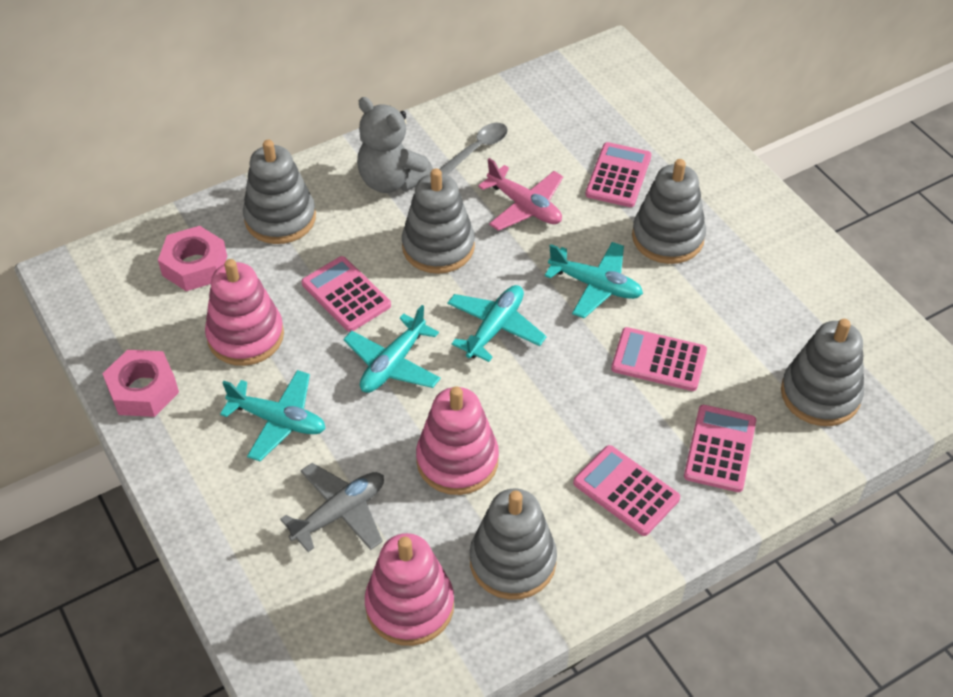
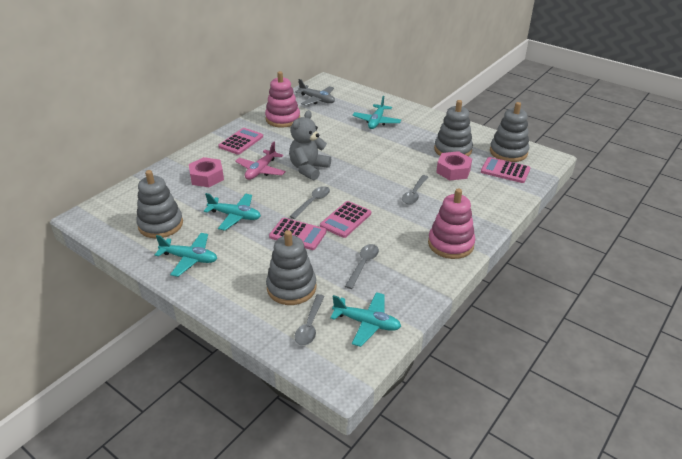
grey spoon: 1 -> 4
grey stacking toy: 5 -> 4
pink calculator: 5 -> 4
pink stacking toy: 3 -> 2

